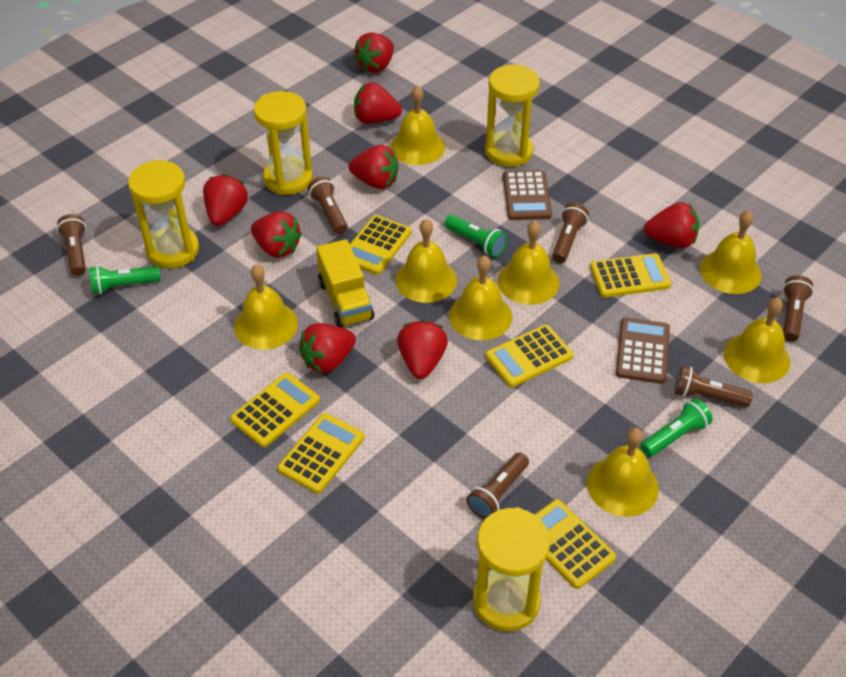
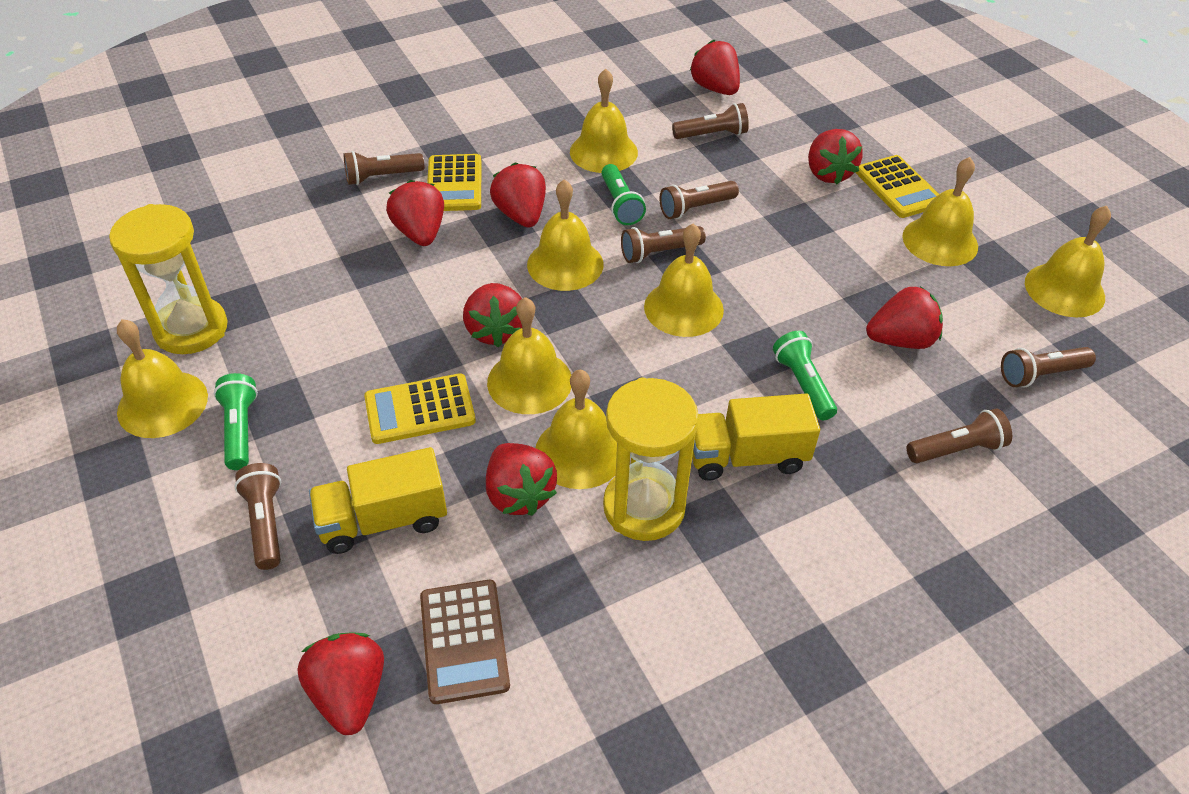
brown calculator: 2 -> 1
brown flashlight: 6 -> 7
yellow calculator: 6 -> 3
yellow hourglass: 4 -> 2
yellow truck: 1 -> 2

